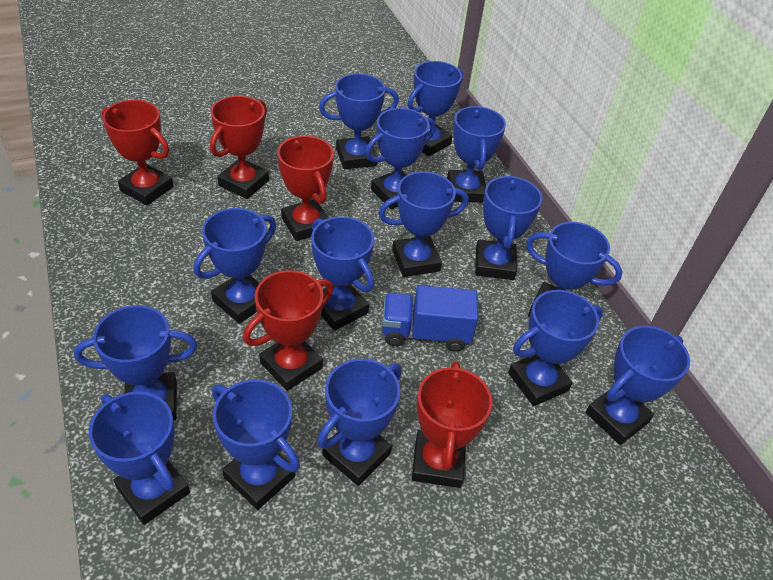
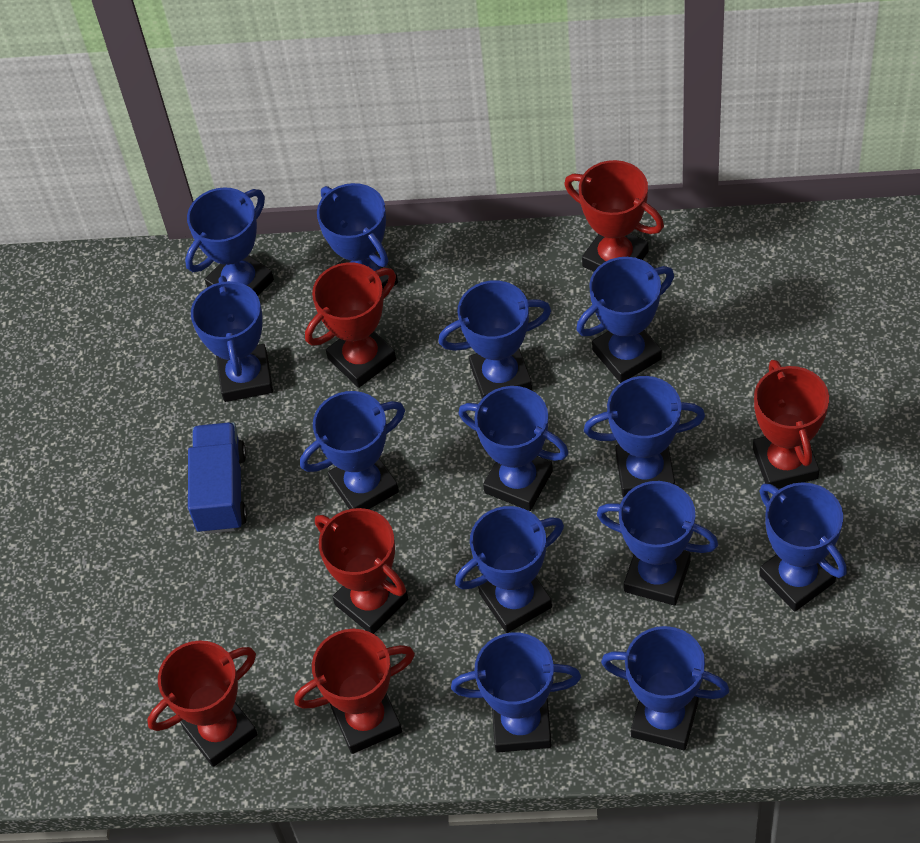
blue trophy: 15 -> 13
red trophy: 5 -> 6

